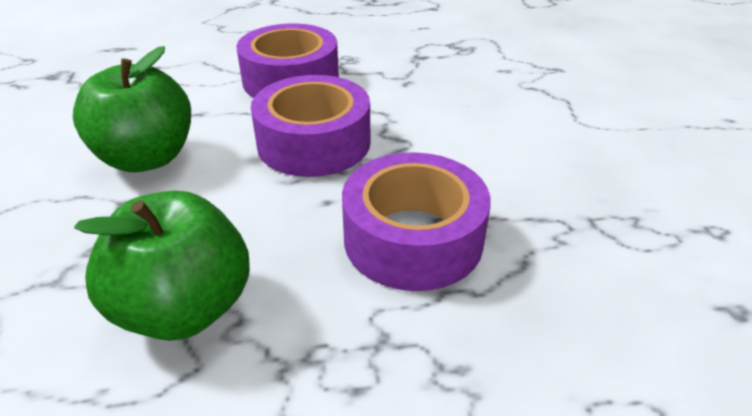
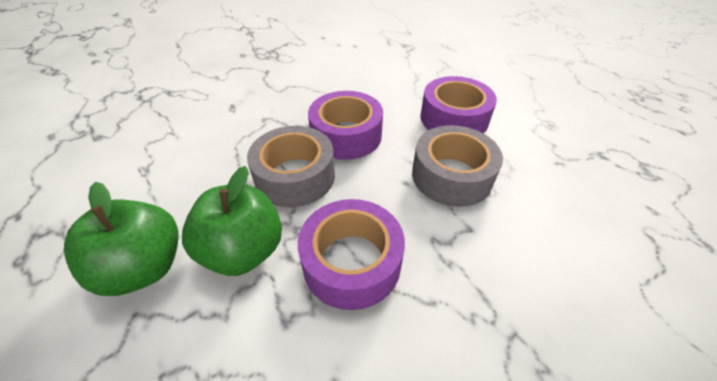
grey tape: 0 -> 2

